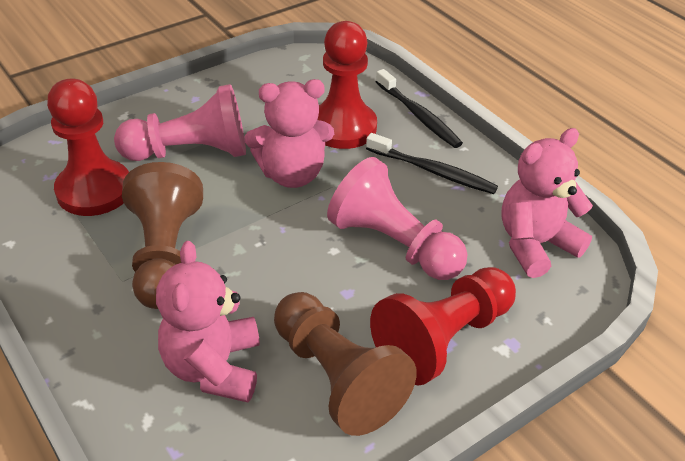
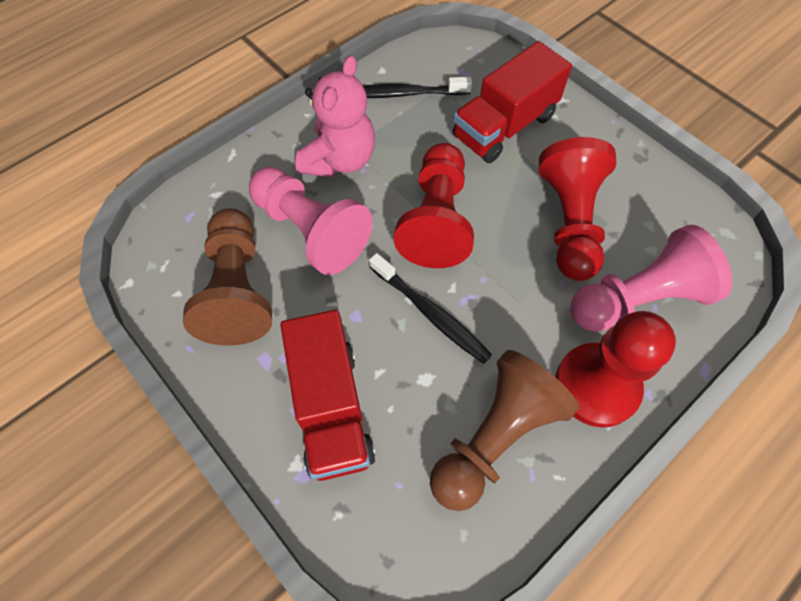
pink teddy bear: 3 -> 1
red truck: 0 -> 2

